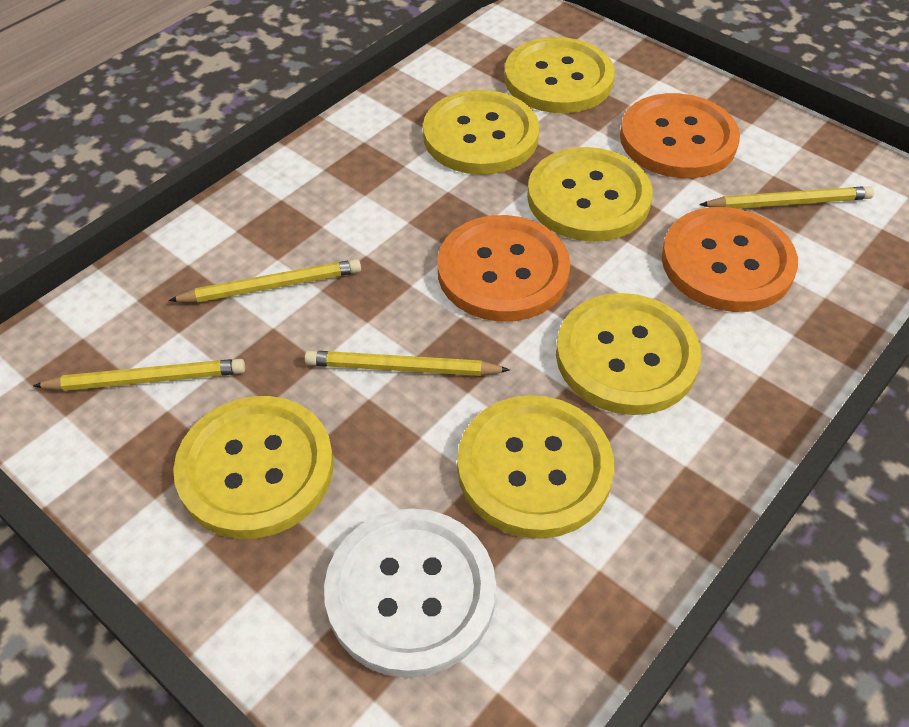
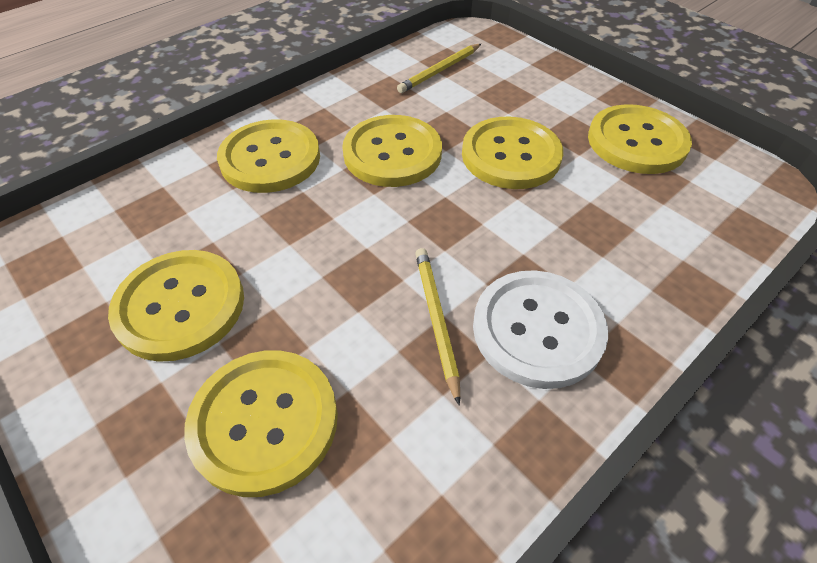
orange button: 3 -> 0
yellow pencil: 4 -> 2

